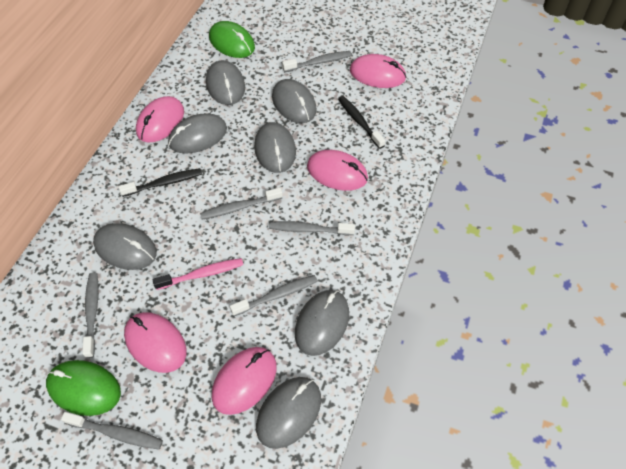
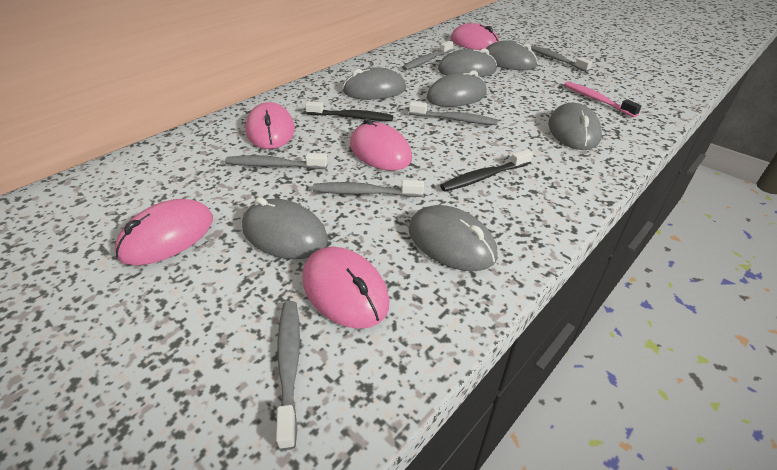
green mouse: 2 -> 0

